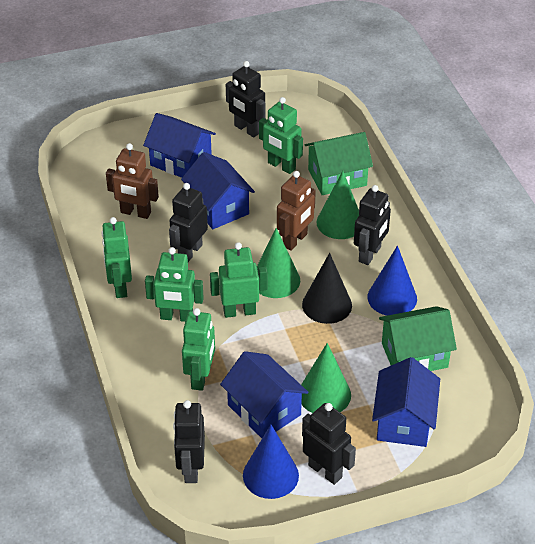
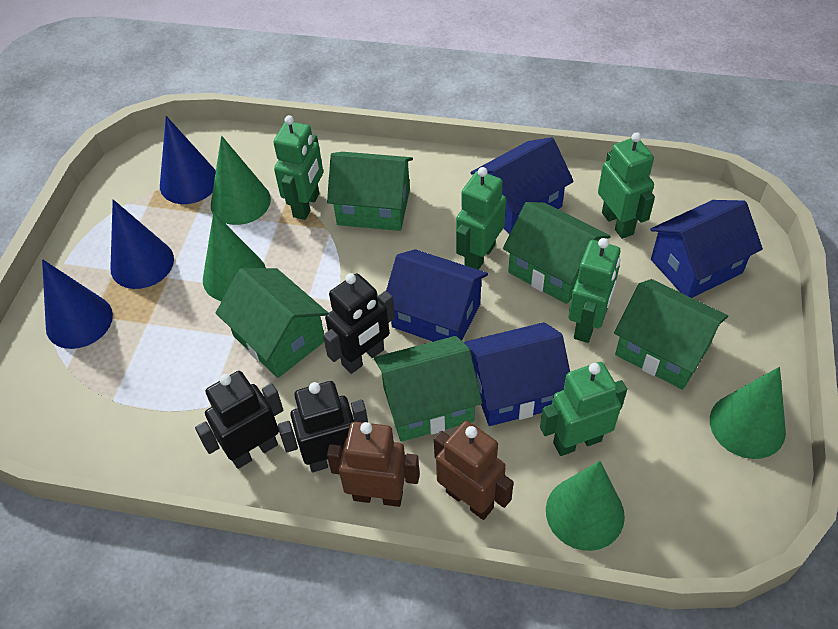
black cone: 1 -> 0
black robot: 5 -> 3
blue cone: 2 -> 3
green cone: 3 -> 4
green house: 2 -> 5

